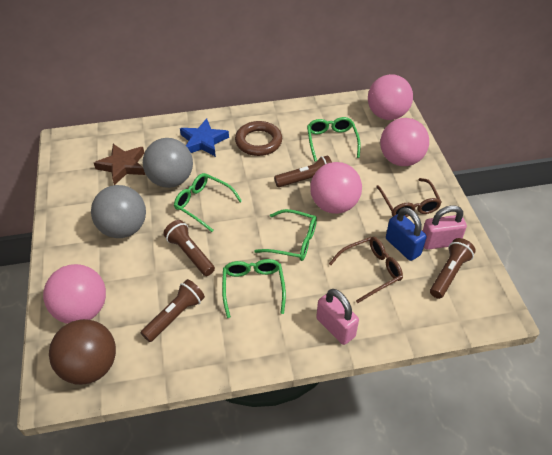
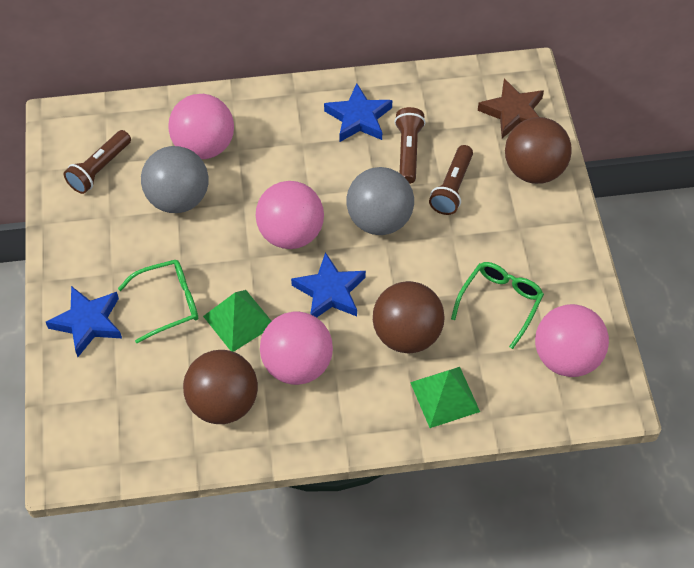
blue padlock: 1 -> 0
blue star: 1 -> 3
brown ball: 1 -> 3
brown flashlight: 4 -> 3
brown glasses: 2 -> 0
brown ring: 1 -> 0
green glasses: 4 -> 2
green pyramid: 0 -> 2
pink padlock: 2 -> 0

